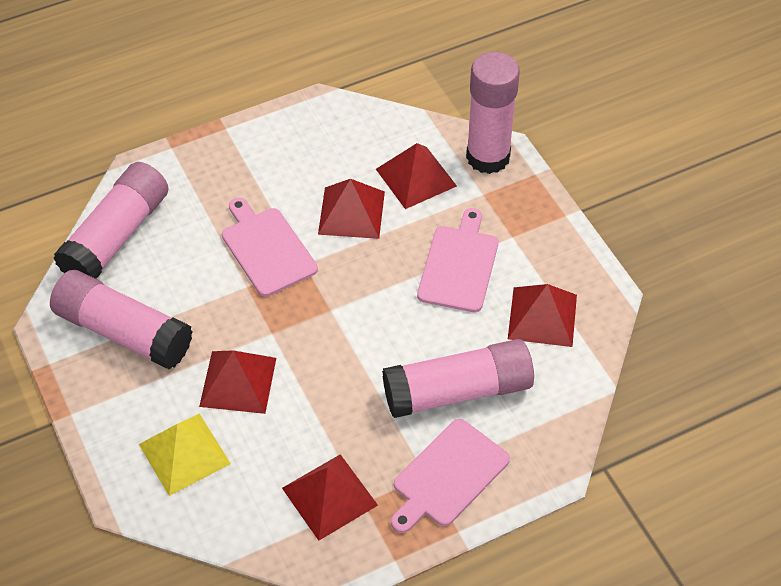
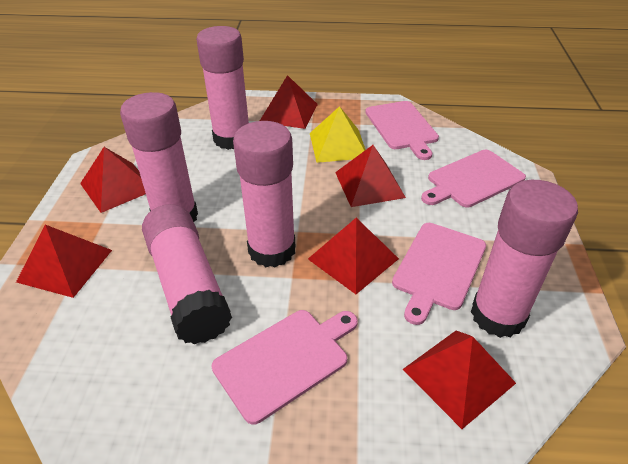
pink cutting board: 3 -> 4
pink glue stick: 4 -> 5
red pyramid: 5 -> 6

